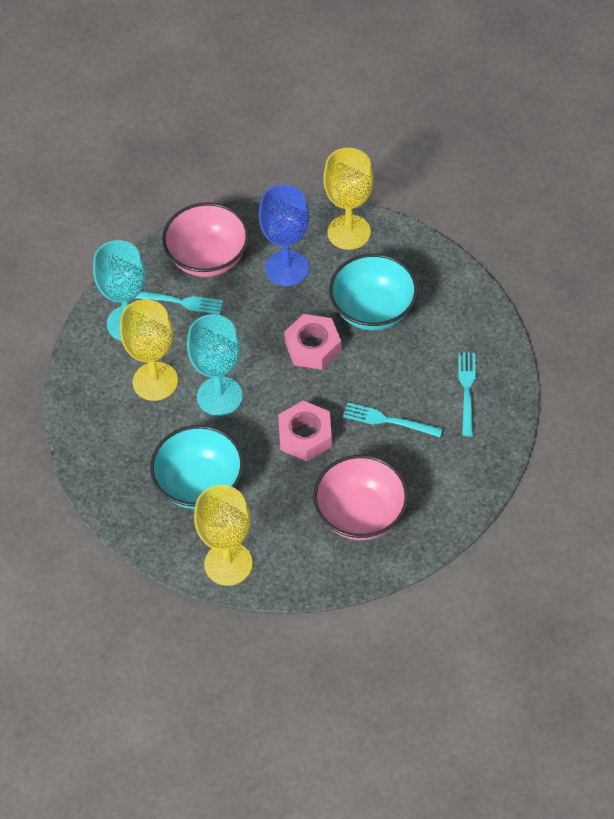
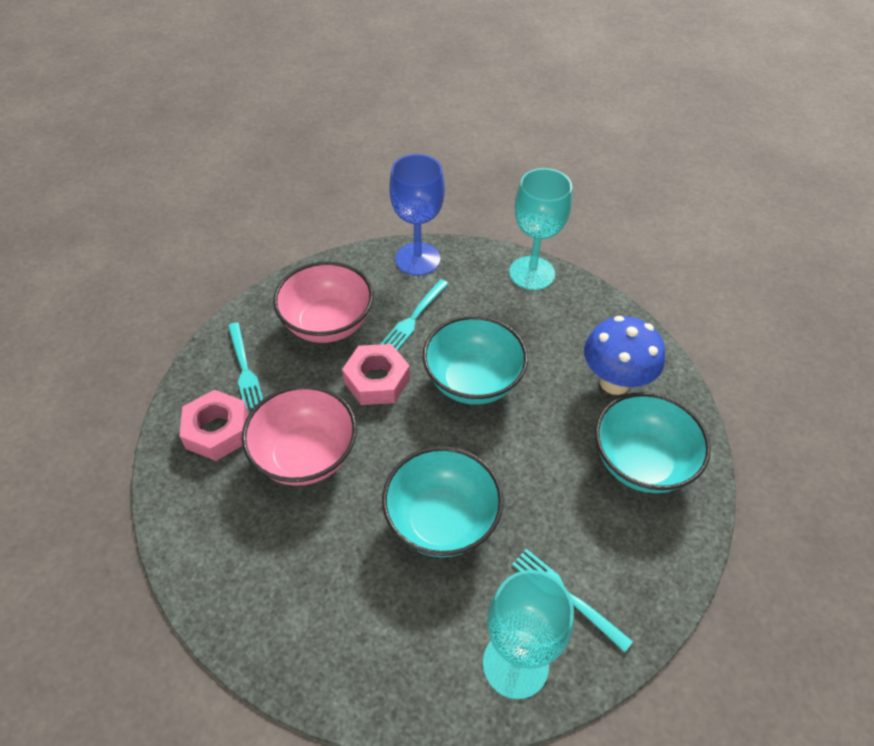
blue mushroom: 0 -> 1
turquoise bowl: 2 -> 3
yellow goblet: 3 -> 0

